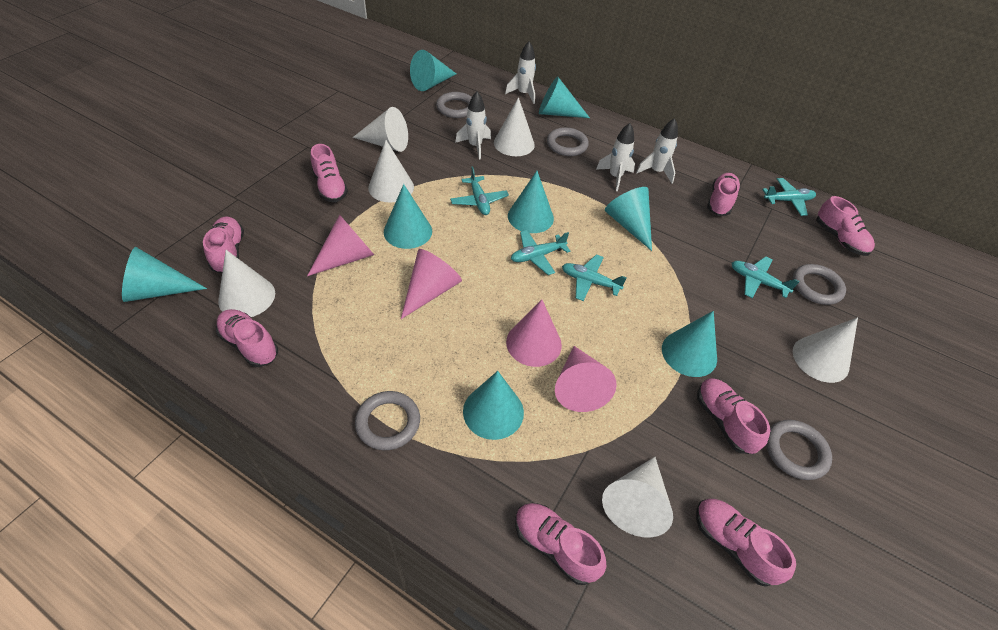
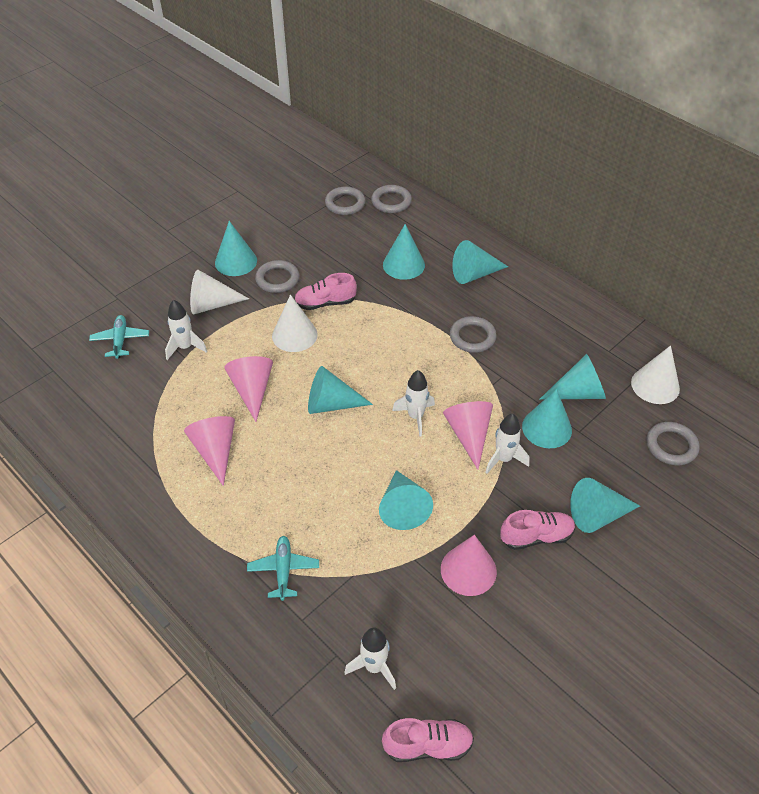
pink shoe: 8 -> 3
turquoise plane: 5 -> 2
white cone: 6 -> 3

